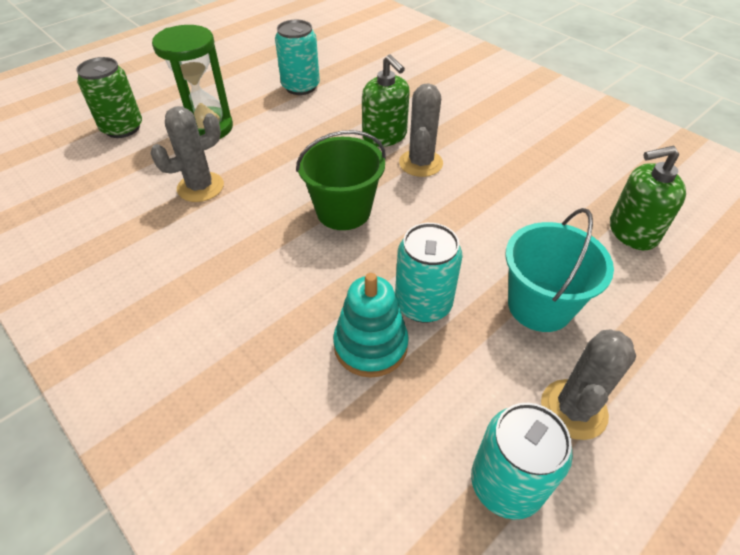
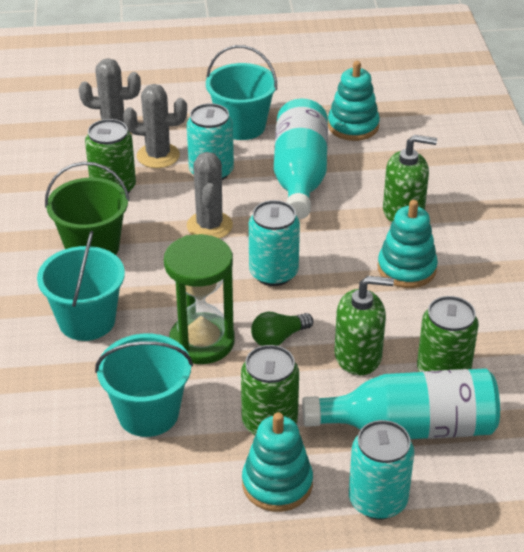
green can: 1 -> 3
green light bulb: 0 -> 1
turquoise bottle: 0 -> 2
turquoise bucket: 1 -> 3
turquoise stacking toy: 1 -> 3

